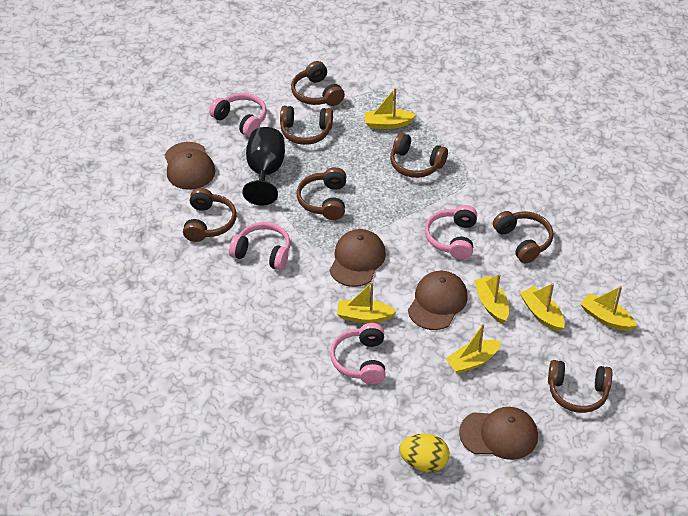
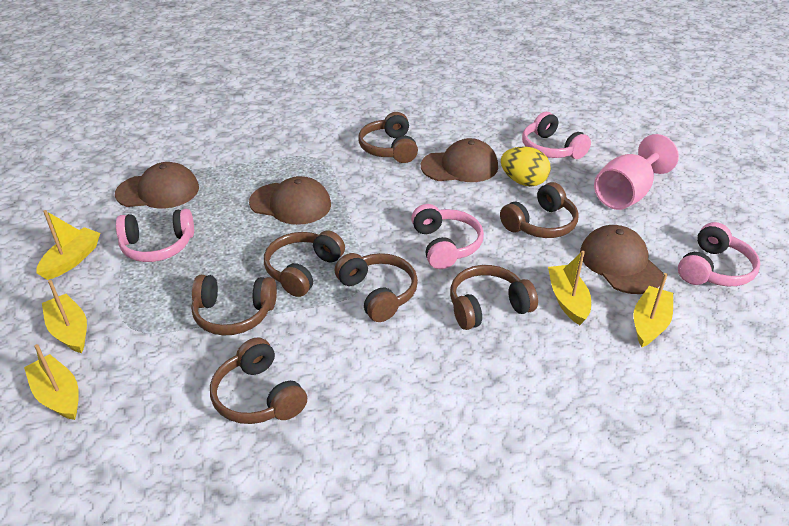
black goblet: 1 -> 0
pink goblet: 0 -> 1
yellow boat: 6 -> 5

